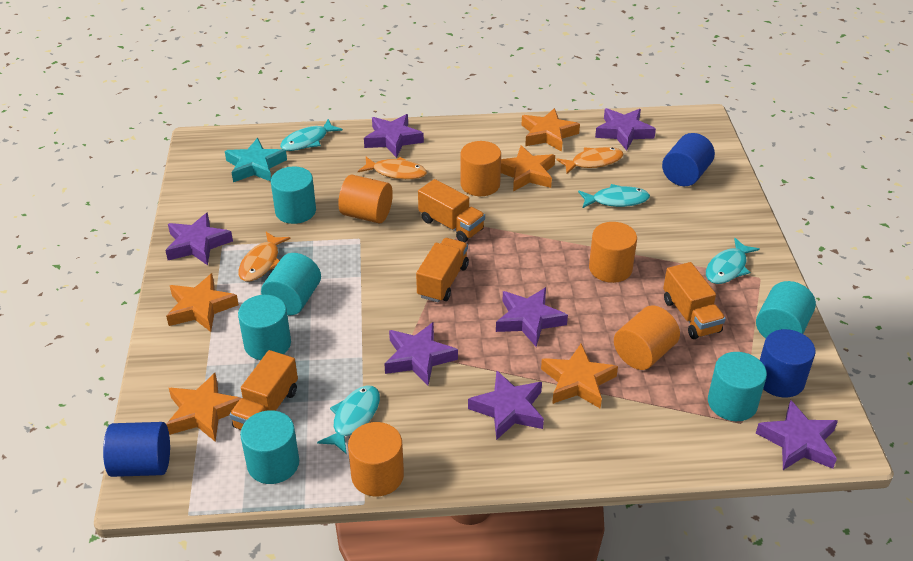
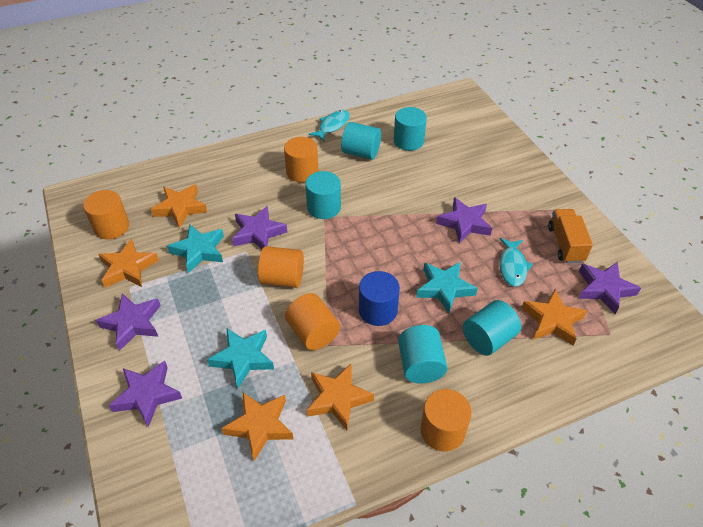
blue cylinder: 3 -> 1
orange fish: 3 -> 0
orange truck: 4 -> 1
purple star: 7 -> 5
turquoise cylinder: 6 -> 5
turquoise fish: 4 -> 2
turquoise star: 1 -> 3

